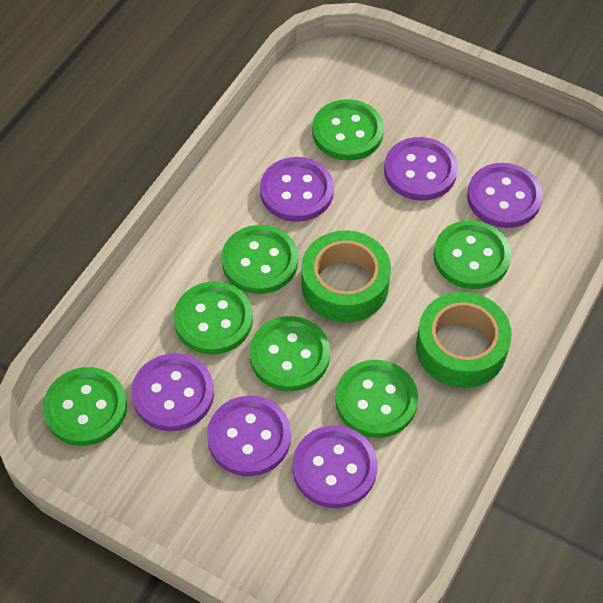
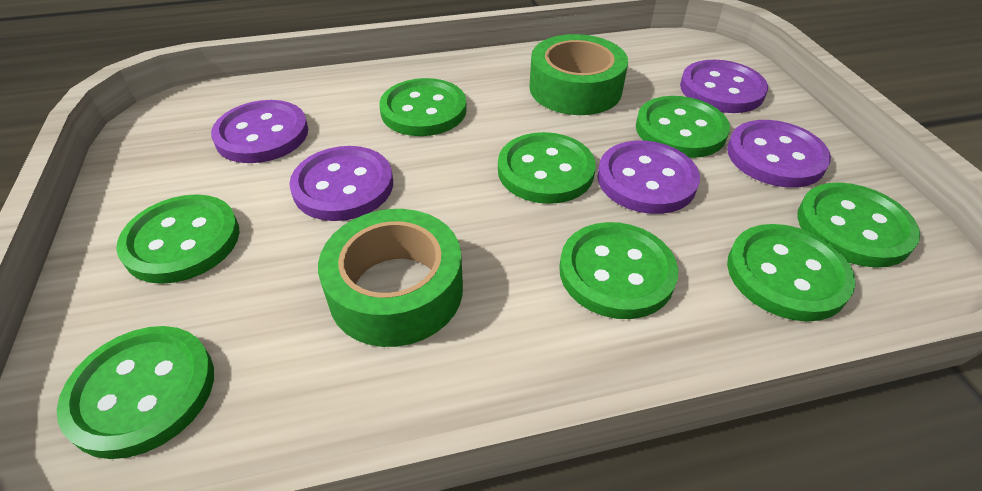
green button: 7 -> 8
purple button: 6 -> 5

